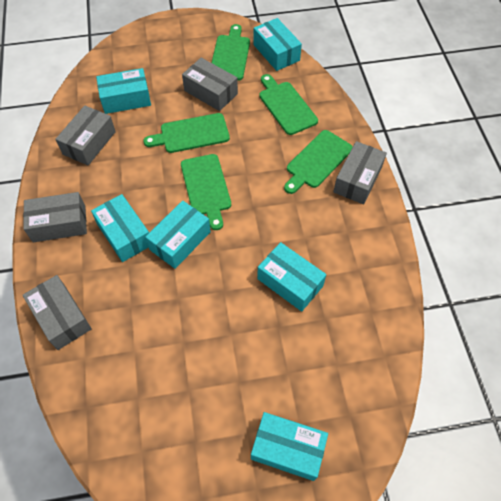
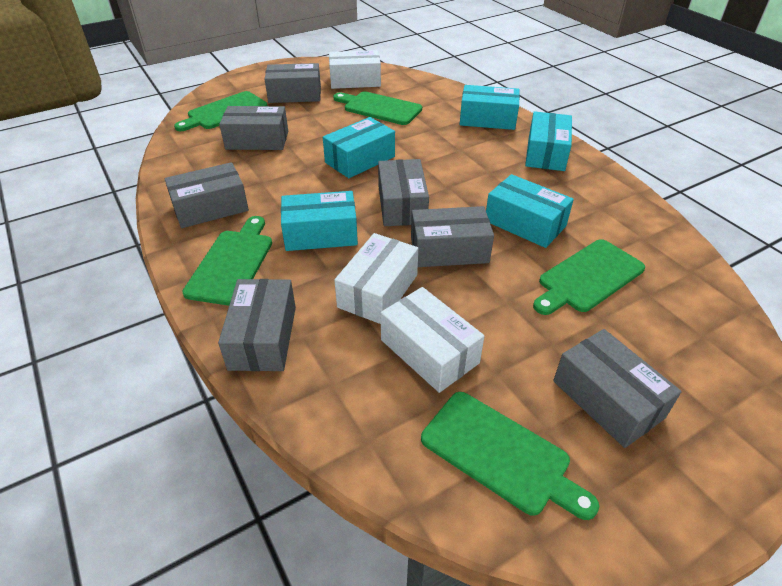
grey box: 5 -> 7
turquoise box: 6 -> 5
white box: 0 -> 3

